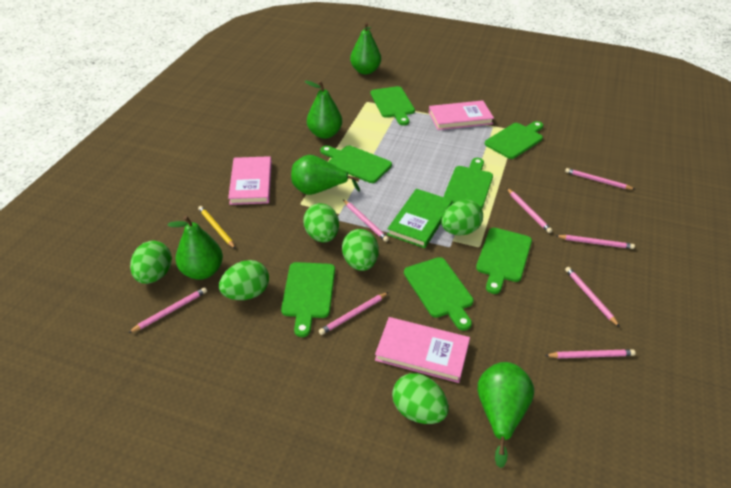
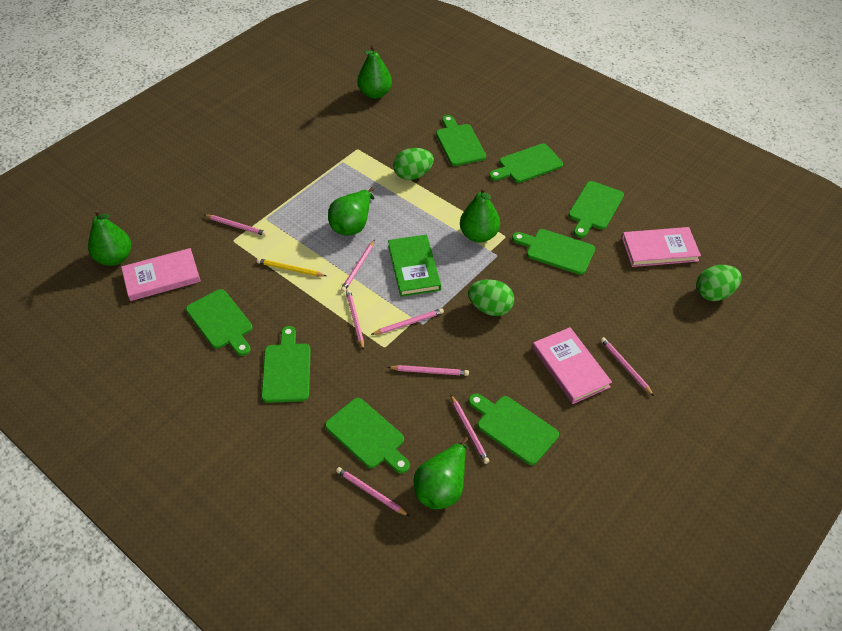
green cutting board: 7 -> 8
green egg: 6 -> 3

